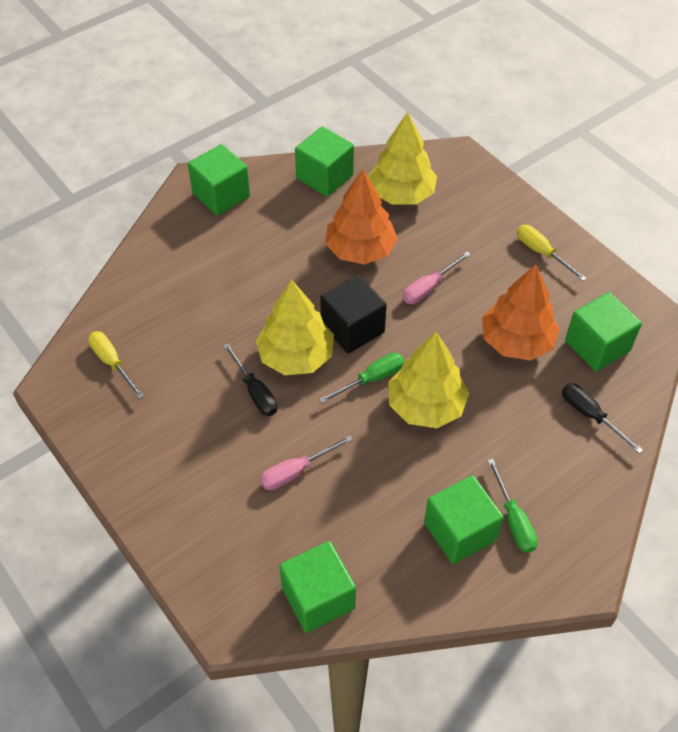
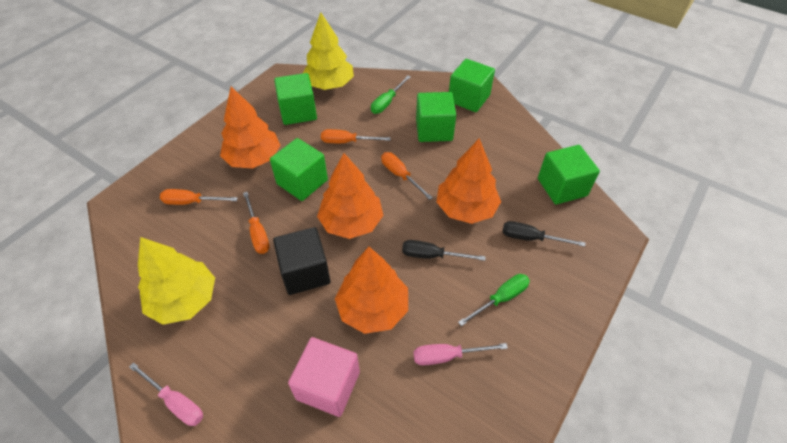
orange screwdriver: 0 -> 4
orange tree: 2 -> 4
pink cube: 0 -> 1
yellow screwdriver: 2 -> 0
yellow tree: 3 -> 2

